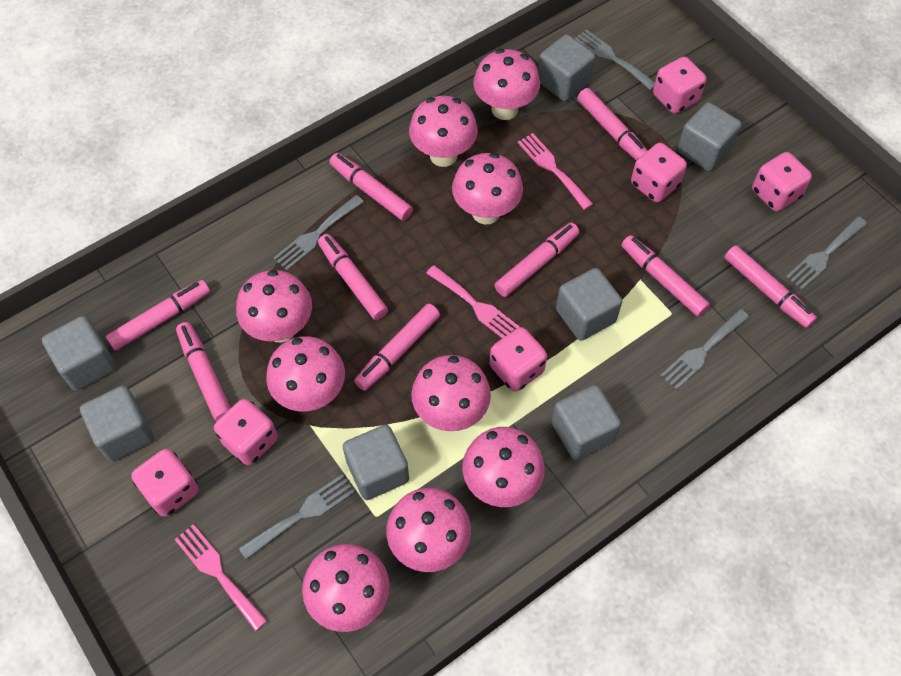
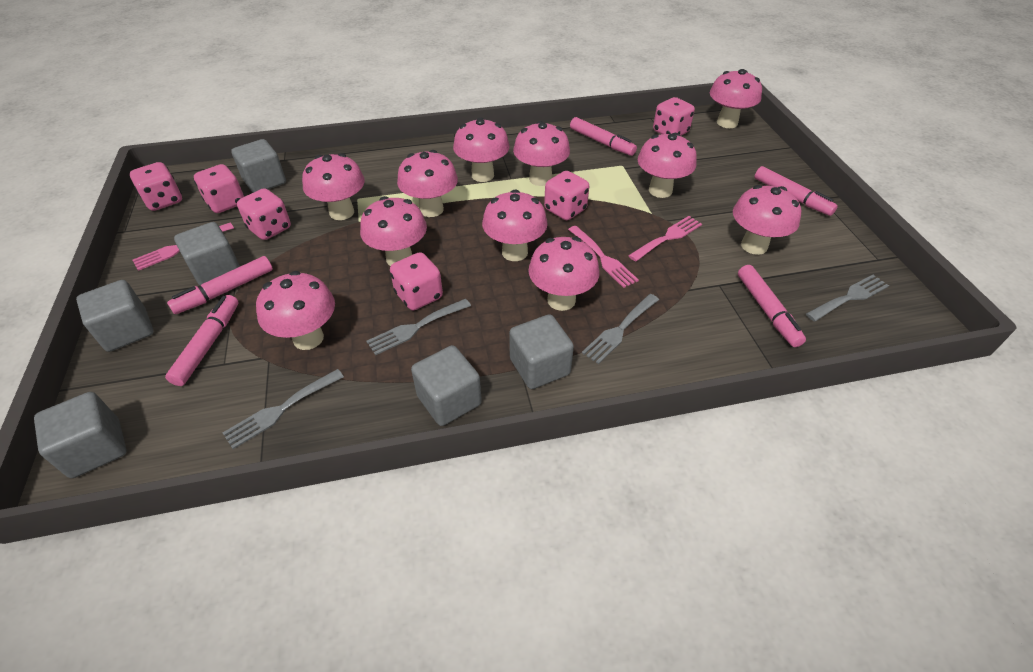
grey cube: 7 -> 6
grey fork: 5 -> 4
pink marker: 9 -> 5
pink mushroom: 9 -> 11

